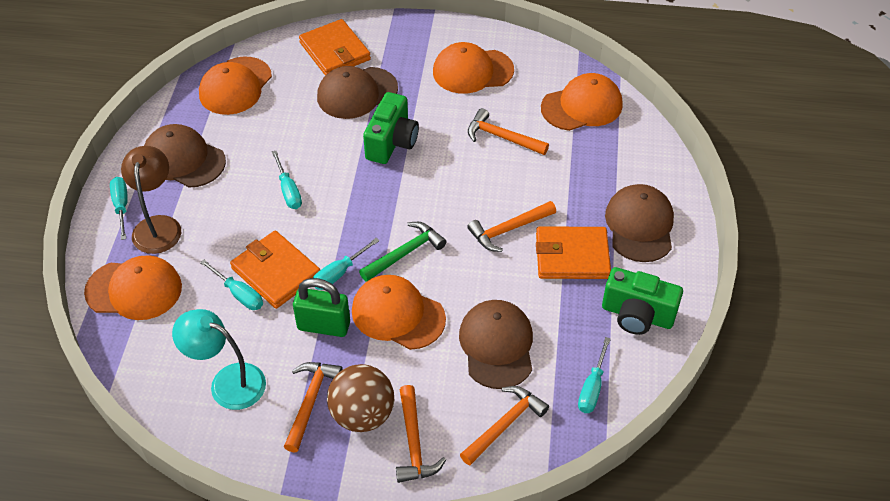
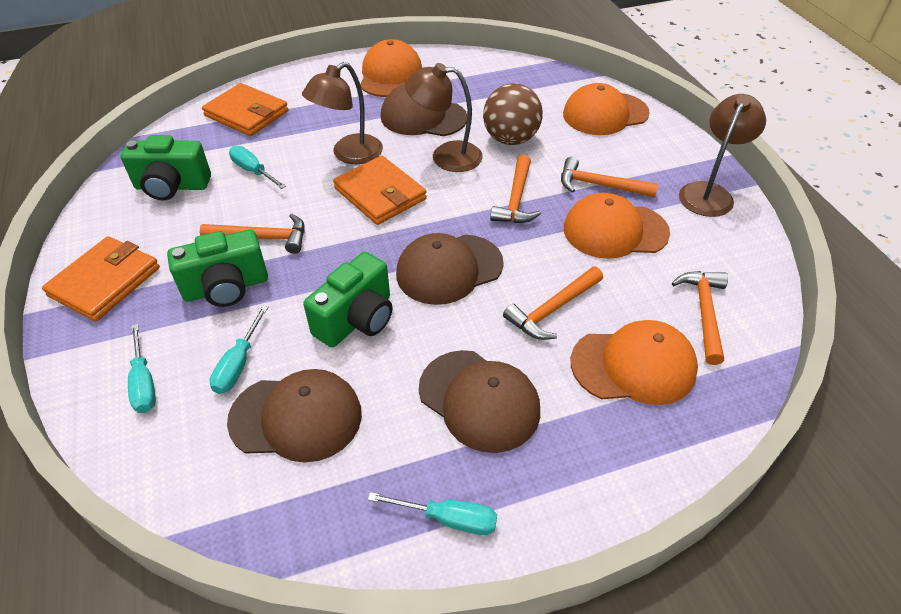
brown lamp: 1 -> 3
green camera: 2 -> 3
green hammer: 1 -> 0
green padlock: 1 -> 0
orange cap: 5 -> 4
turquoise lamp: 1 -> 0
turquoise screwdriver: 5 -> 4

